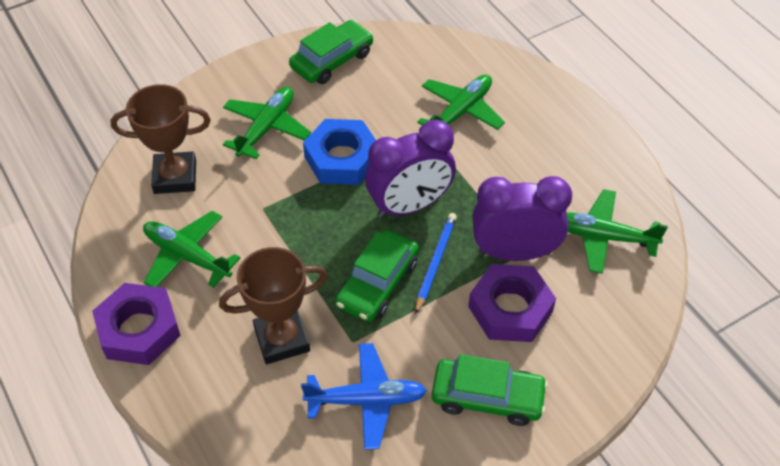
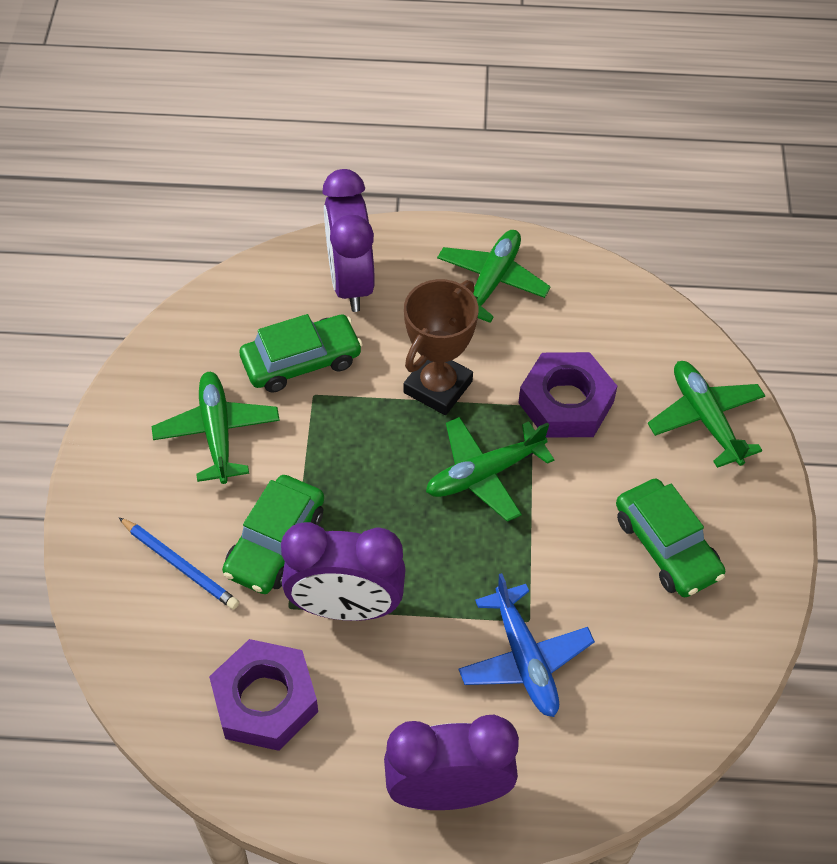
blue nut: 1 -> 0
brown trophy: 2 -> 1
purple clock: 2 -> 3

